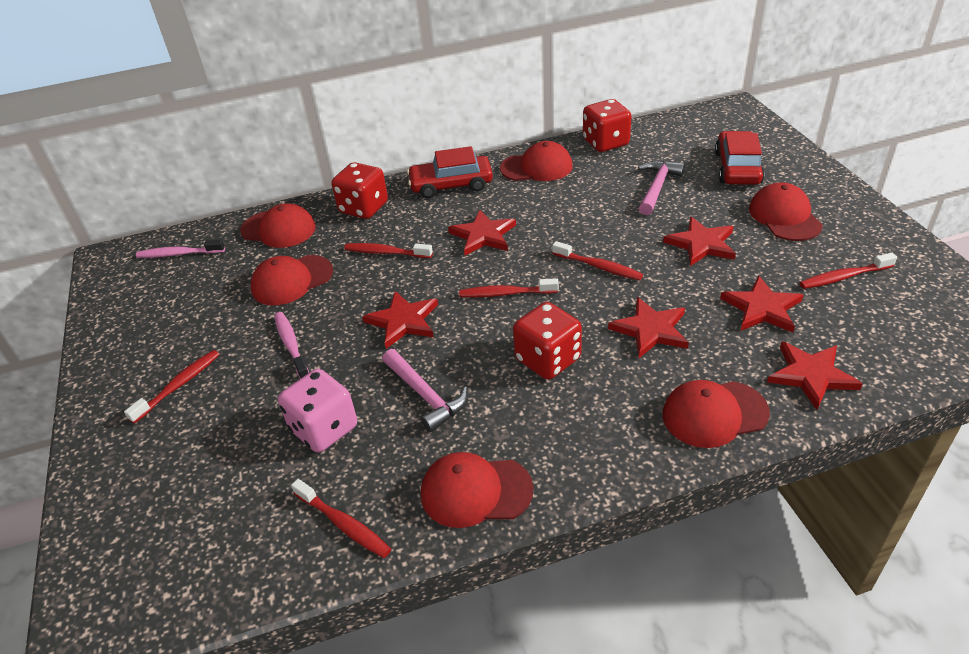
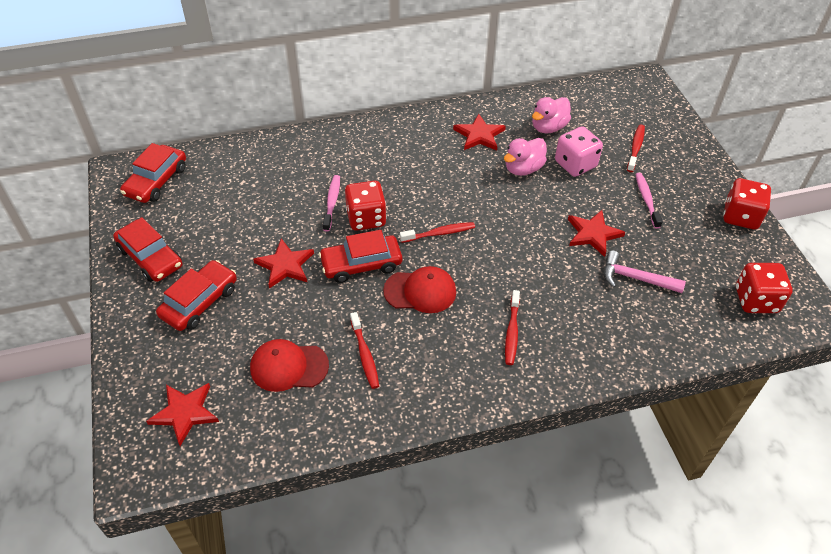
pink duck: 0 -> 2
pink hammer: 2 -> 1
red cap: 6 -> 2
red car: 2 -> 4
red star: 6 -> 4
red toothbrush: 6 -> 4

